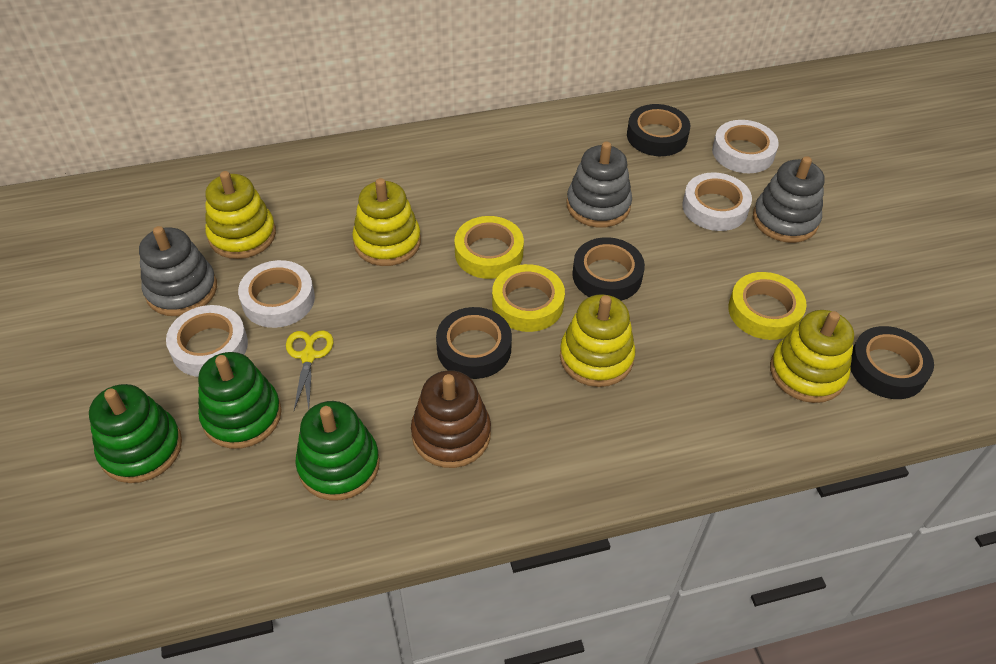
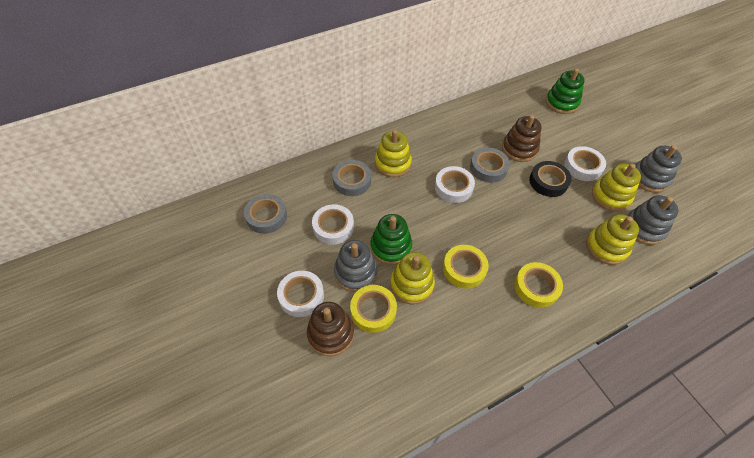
black tape: 4 -> 1
brown stacking toy: 1 -> 2
green stacking toy: 3 -> 2
grey tape: 0 -> 3
yellow scissors: 1 -> 0

